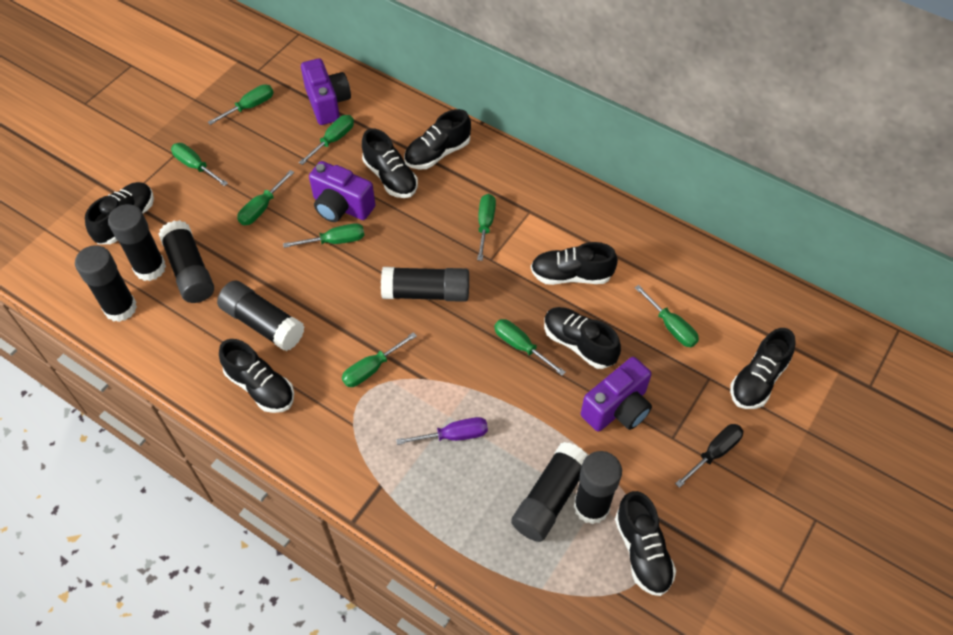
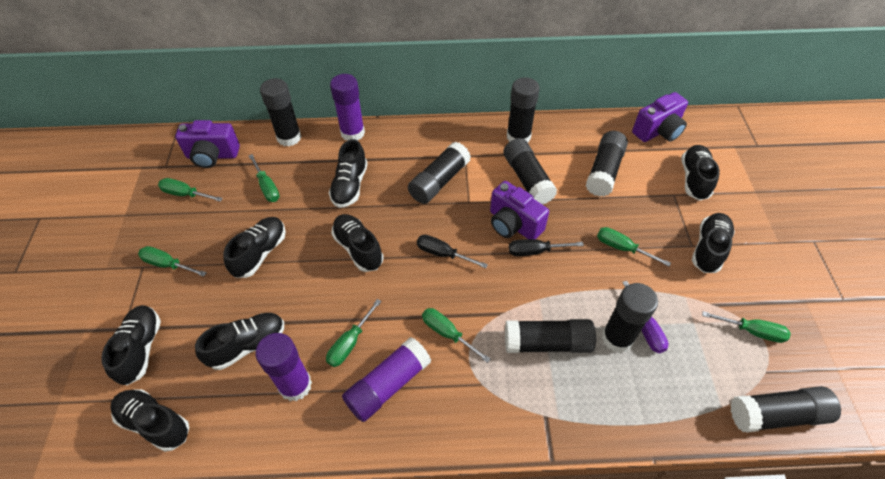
black glue stick: 7 -> 8
black screwdriver: 1 -> 2
green screwdriver: 9 -> 7
purple glue stick: 0 -> 3

